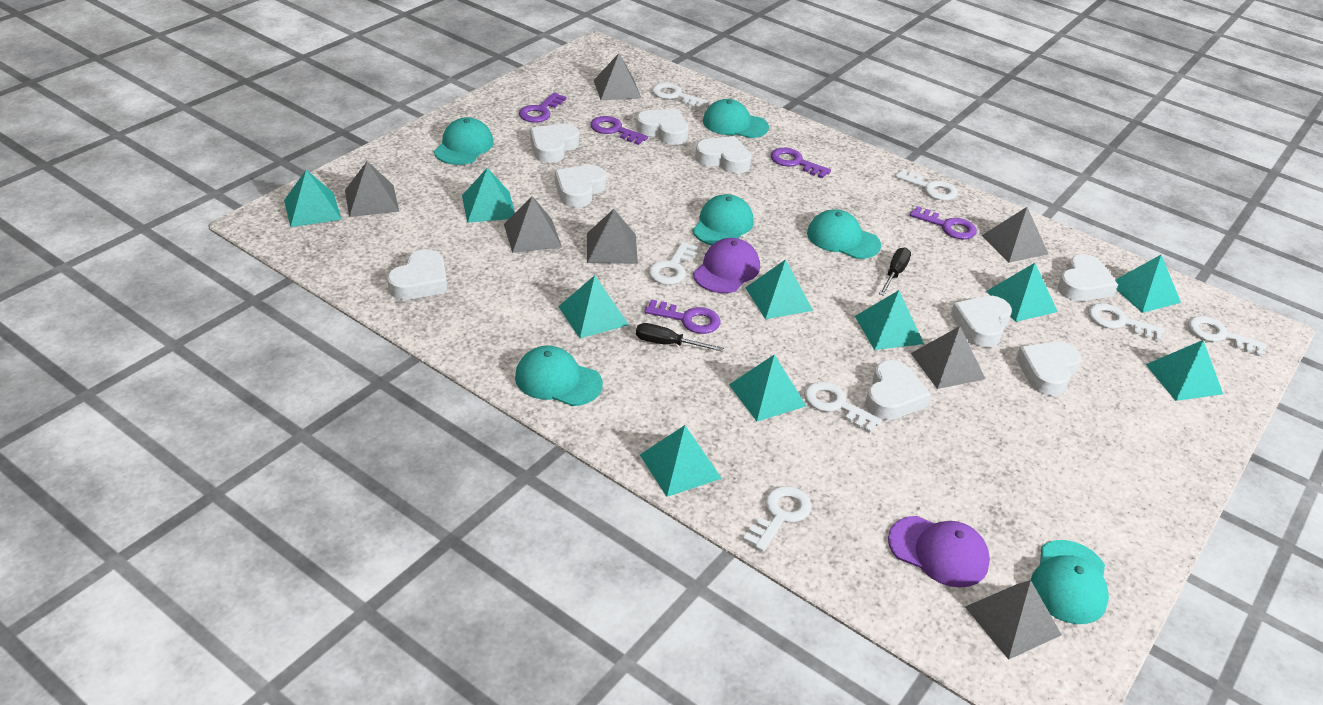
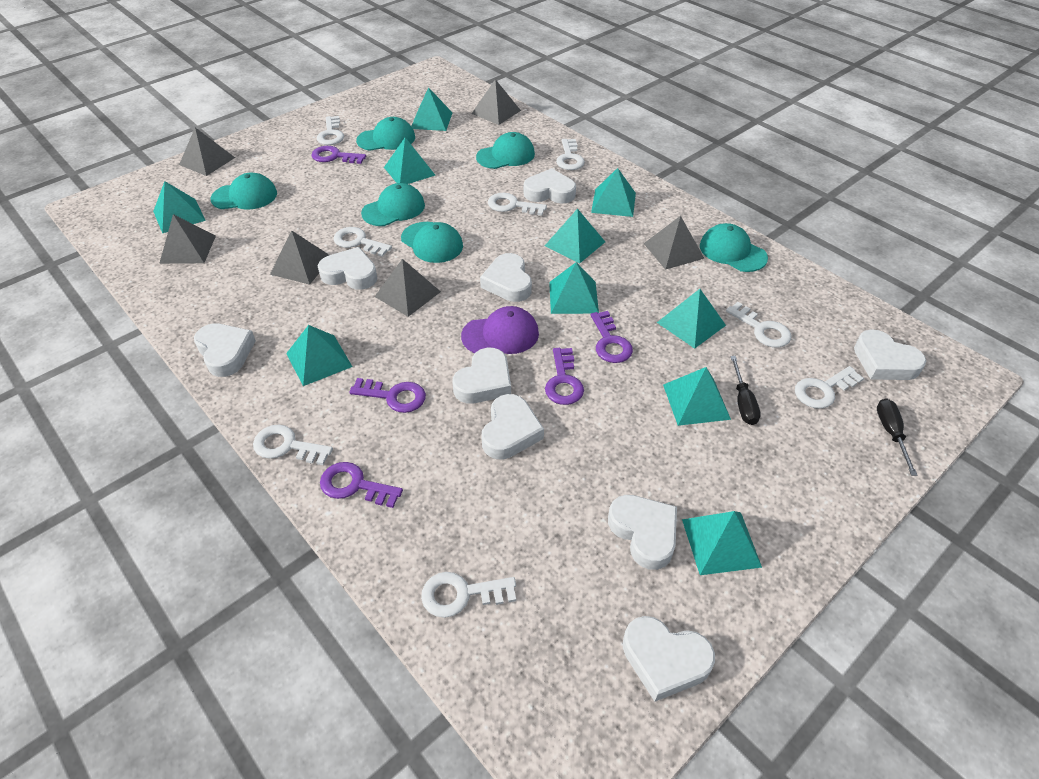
grey pyramid: 7 -> 6
purple cap: 2 -> 1
white key: 7 -> 8

